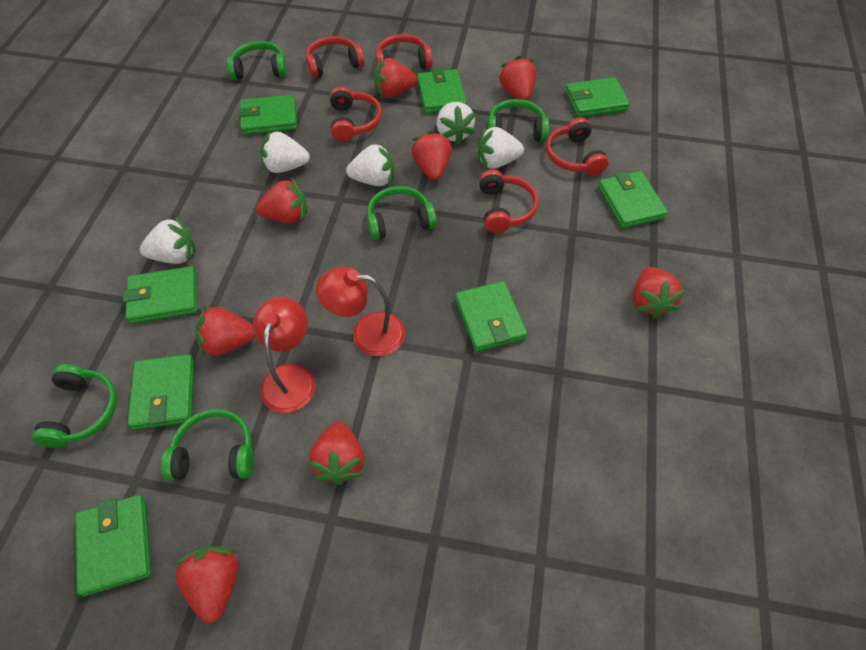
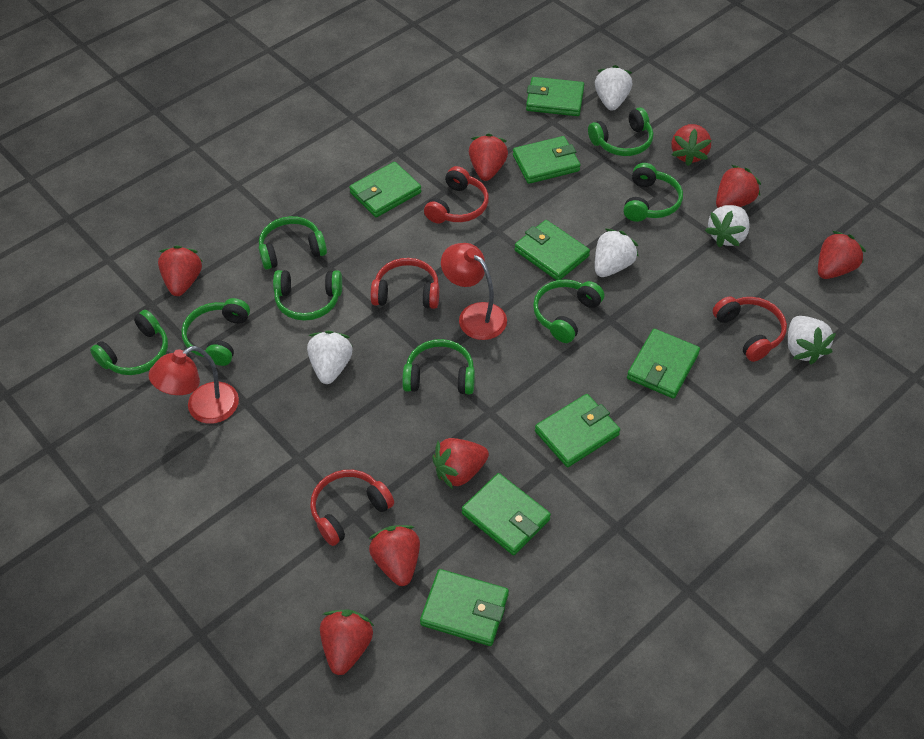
green headphones: 5 -> 8
red headphones: 5 -> 4

